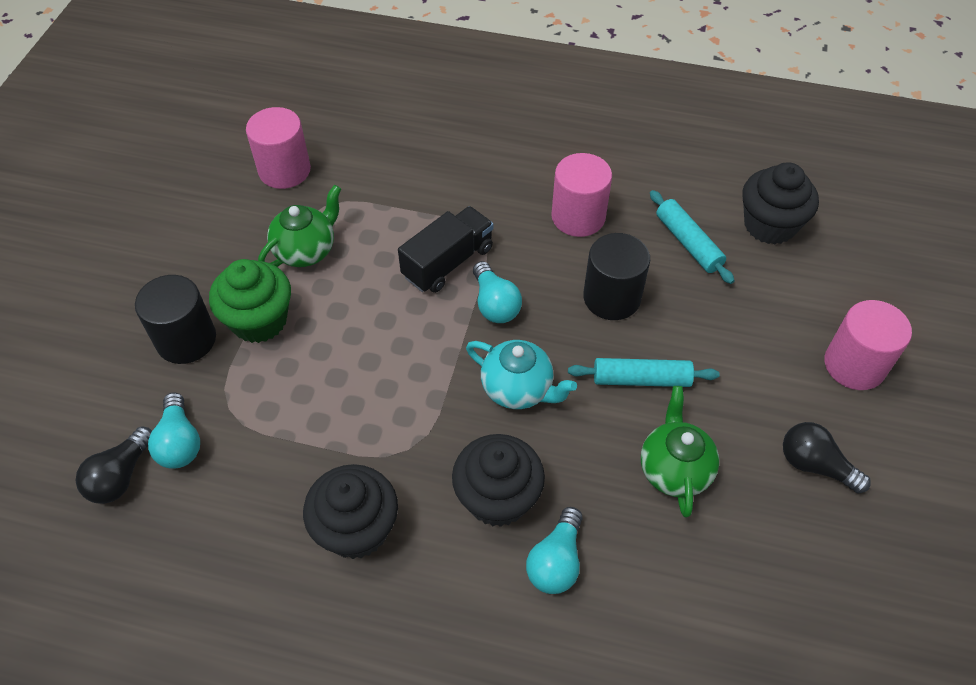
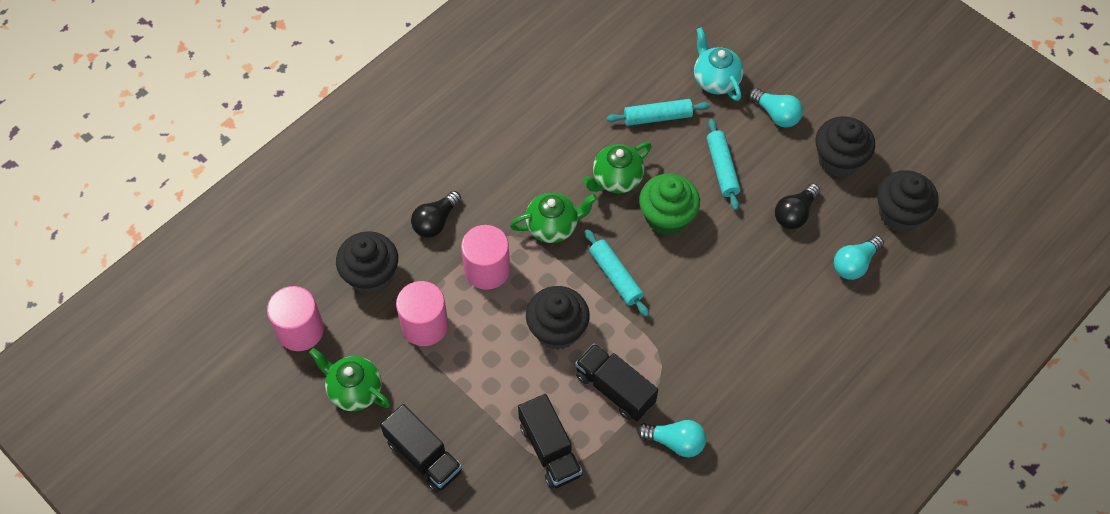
black cupcake: 3 -> 4
black cylinder: 2 -> 0
black truck: 1 -> 3
green teapot: 2 -> 3
turquoise rolling pin: 2 -> 3

